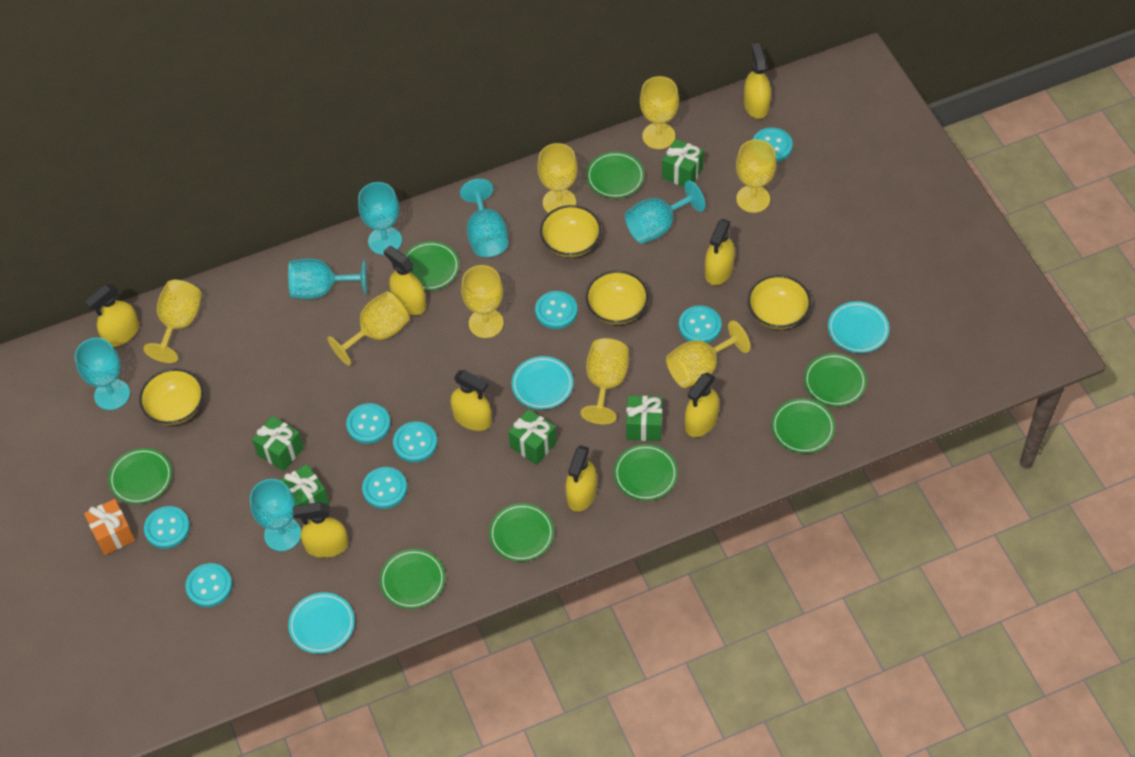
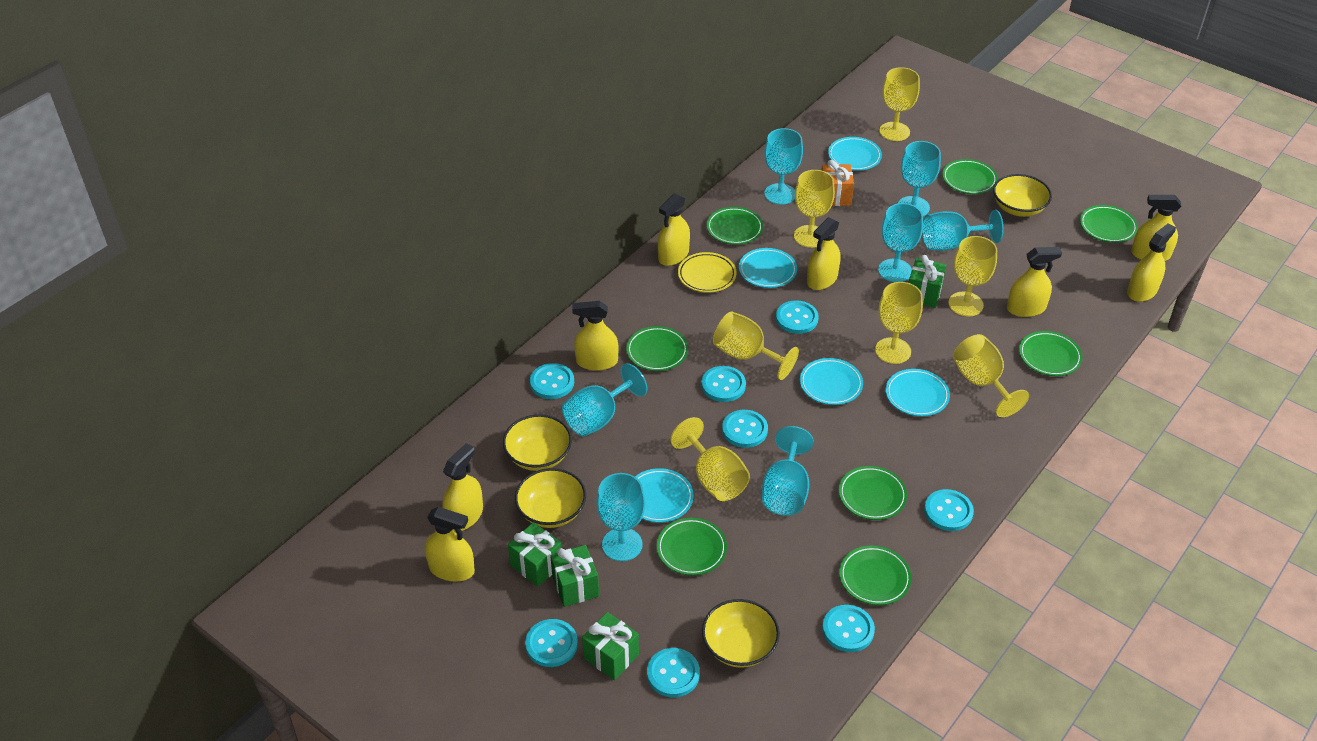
green gift: 5 -> 4
turquoise goblet: 6 -> 7
turquoise plate: 3 -> 5
yellow goblet: 8 -> 7
yellow plate: 0 -> 1

